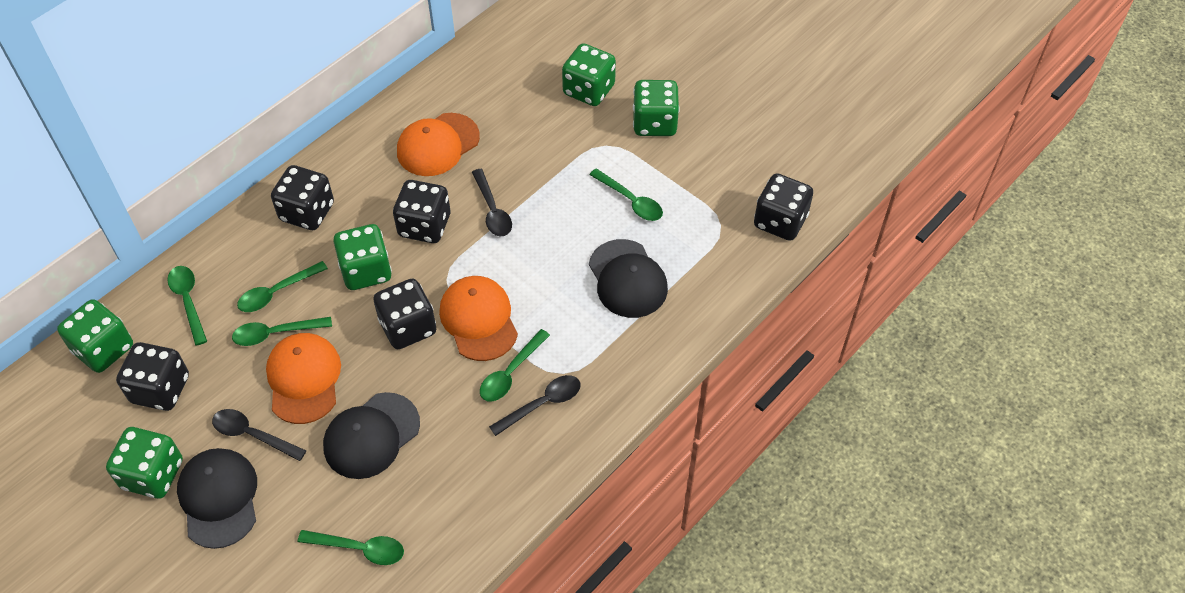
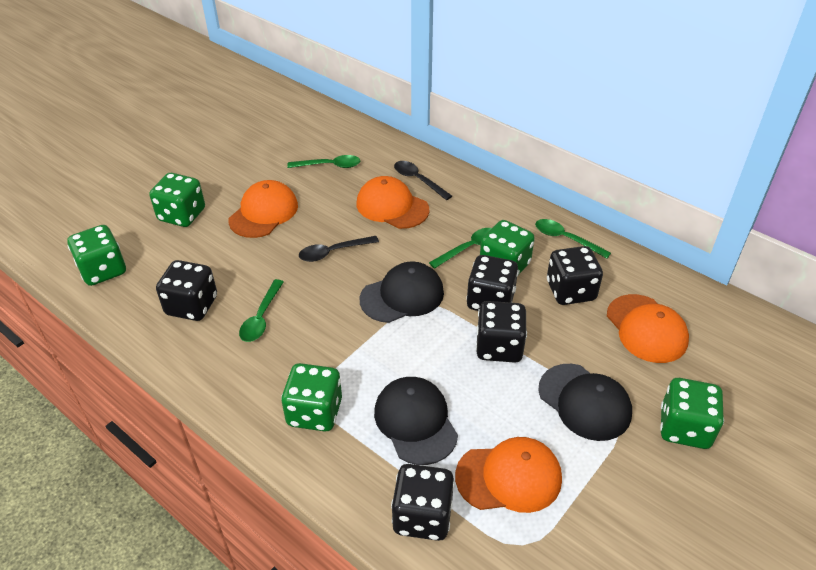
black spoon: 3 -> 2
green spoon: 6 -> 4
orange cap: 3 -> 4

